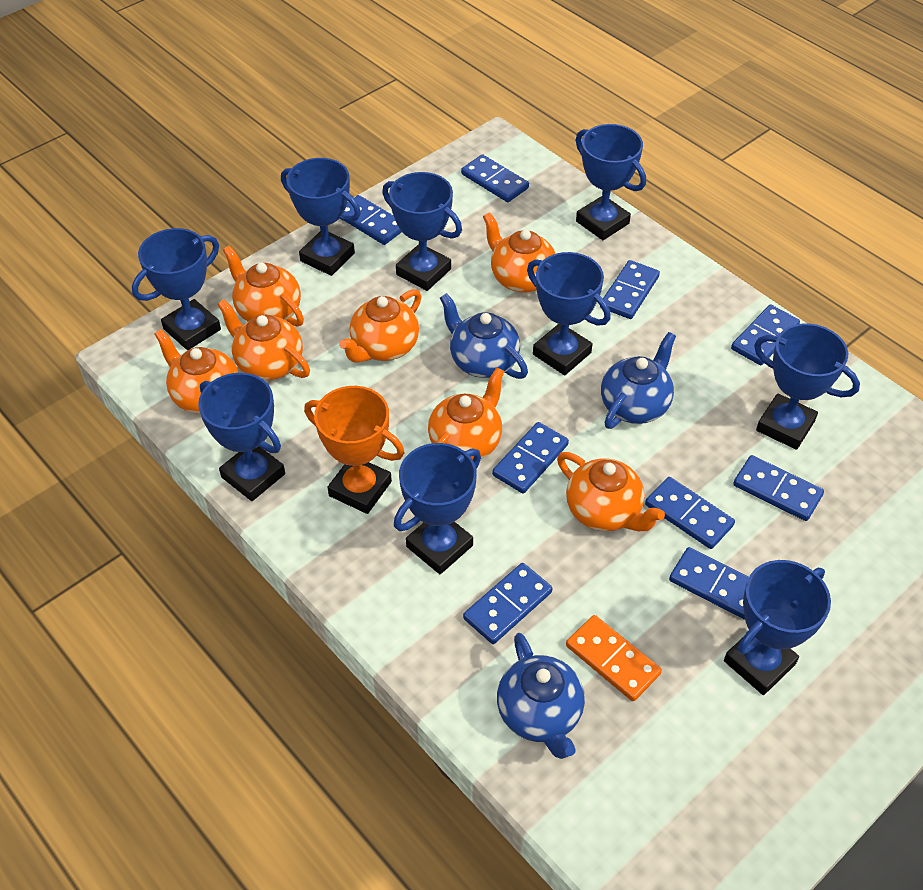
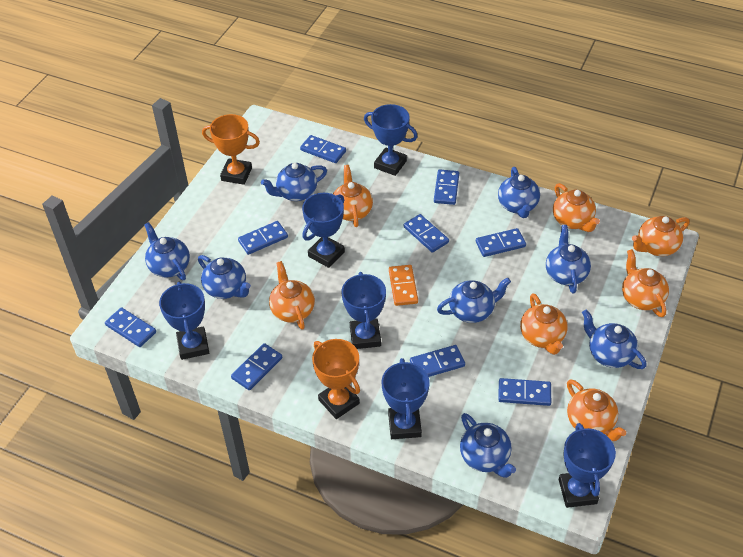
blue teapot: 3 -> 8
blue trophy: 9 -> 6
orange trophy: 1 -> 2

